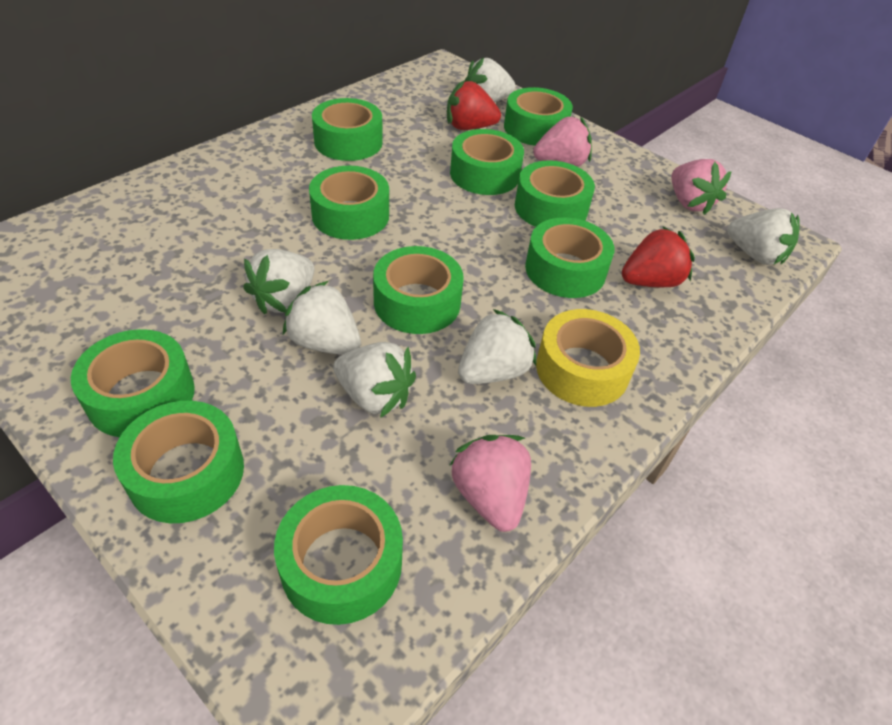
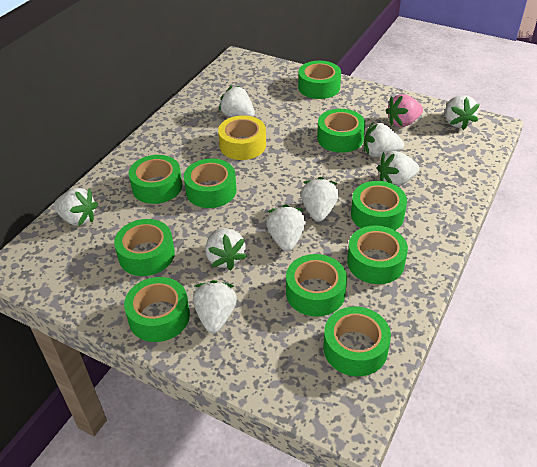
pink strawberry: 3 -> 1
red strawberry: 2 -> 0
white strawberry: 6 -> 9

